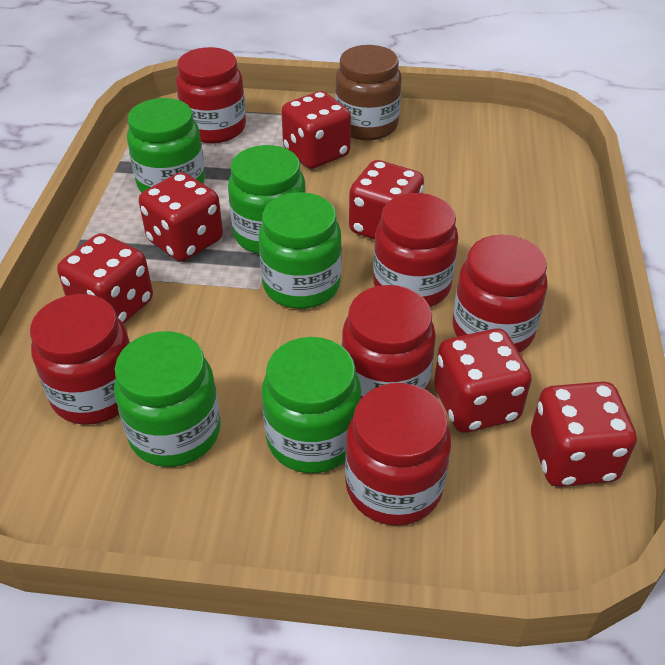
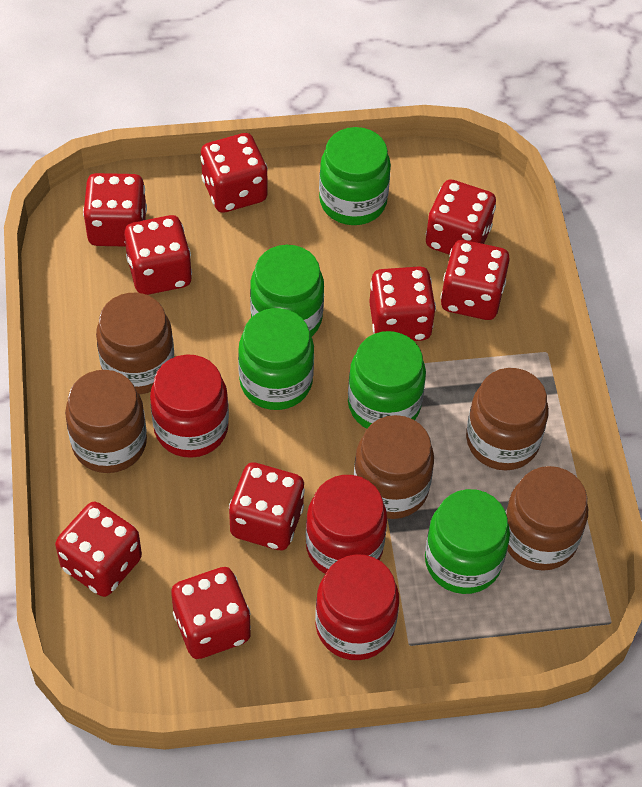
brown jar: 1 -> 5
red dice: 6 -> 9
red jar: 6 -> 3

